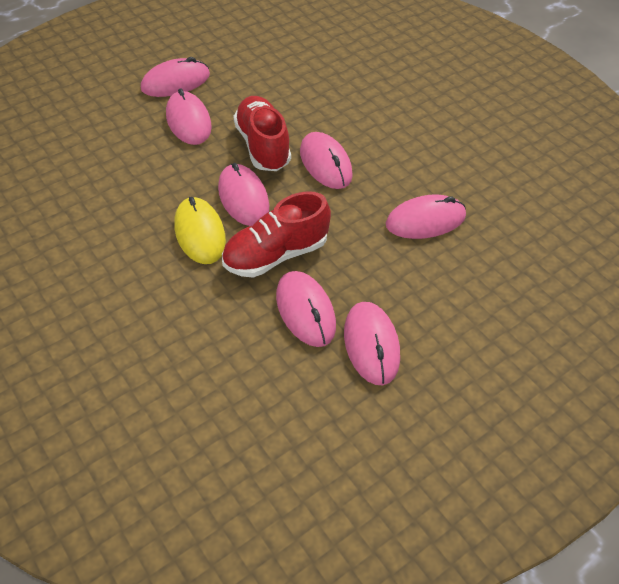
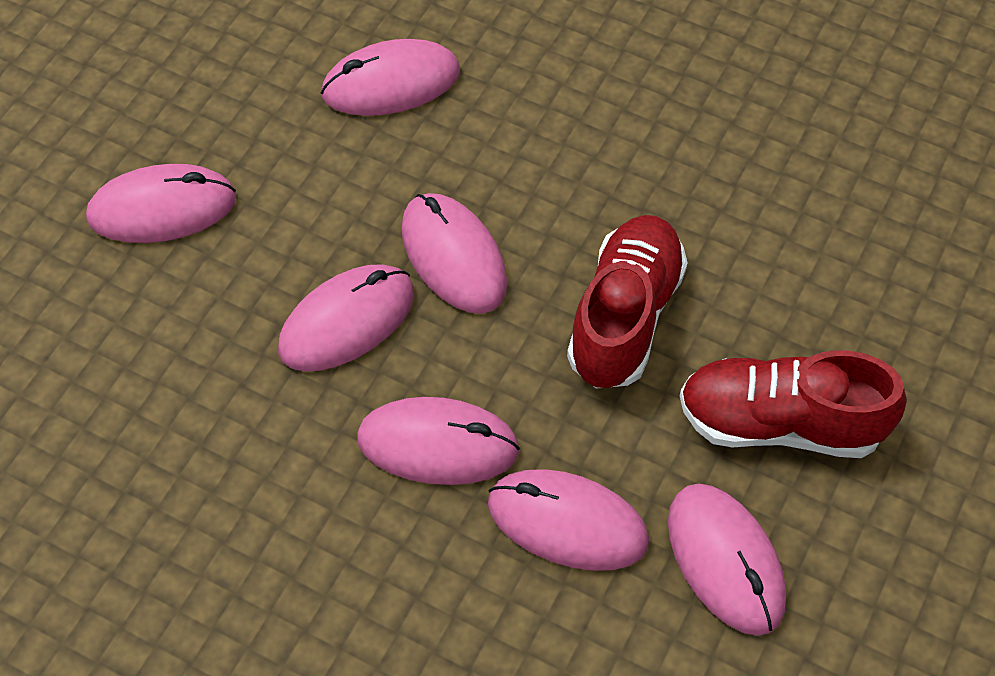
yellow mouse: 1 -> 0

